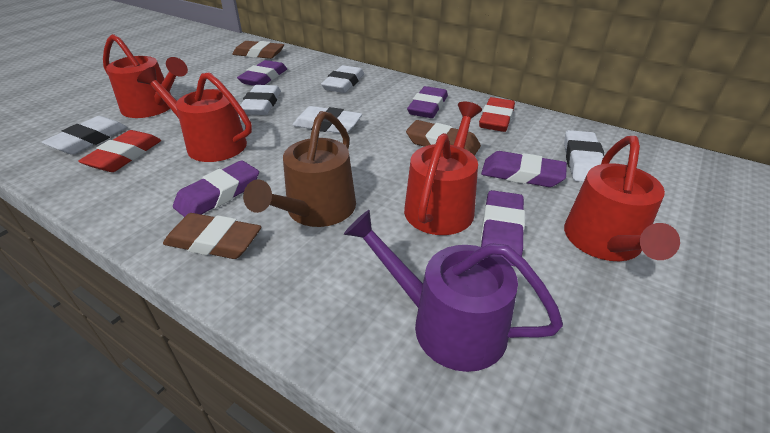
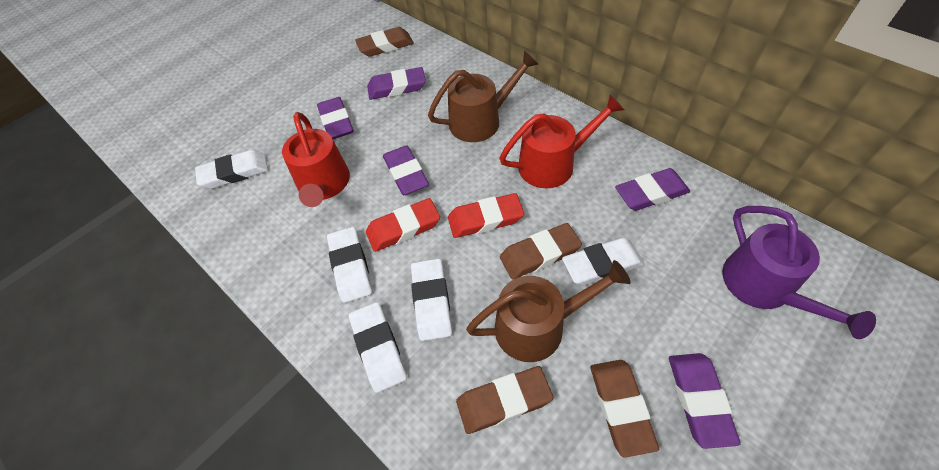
brown eraser: 3 -> 4
brown watering can: 1 -> 2
red watering can: 4 -> 2

